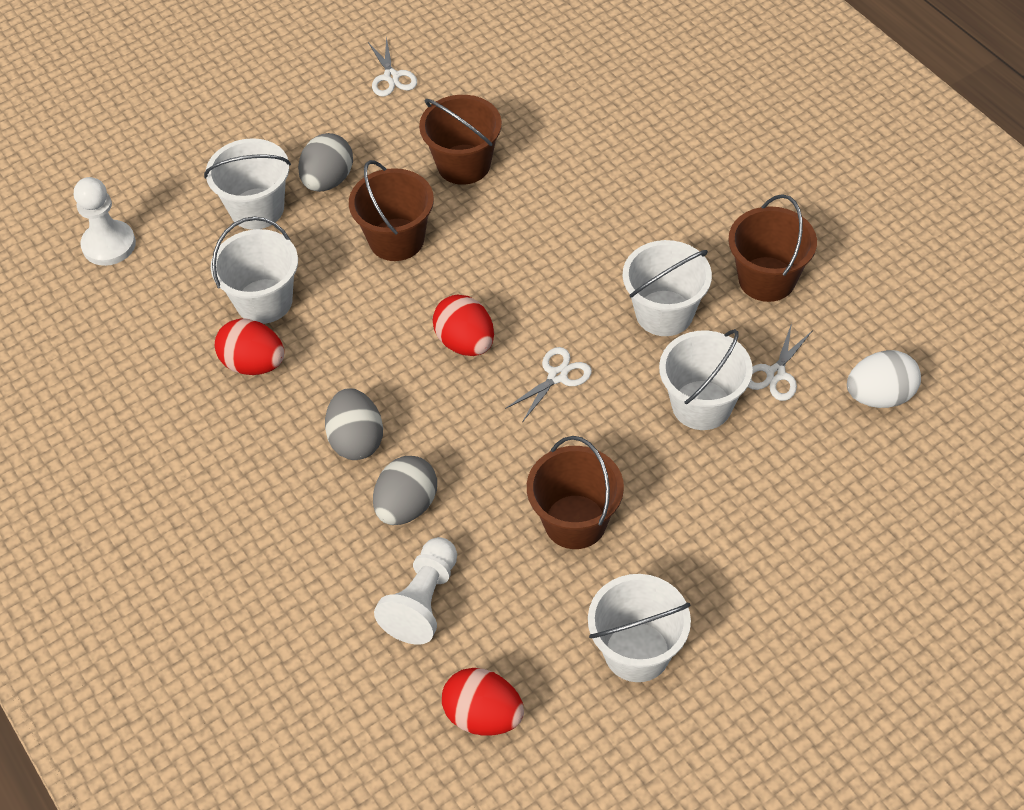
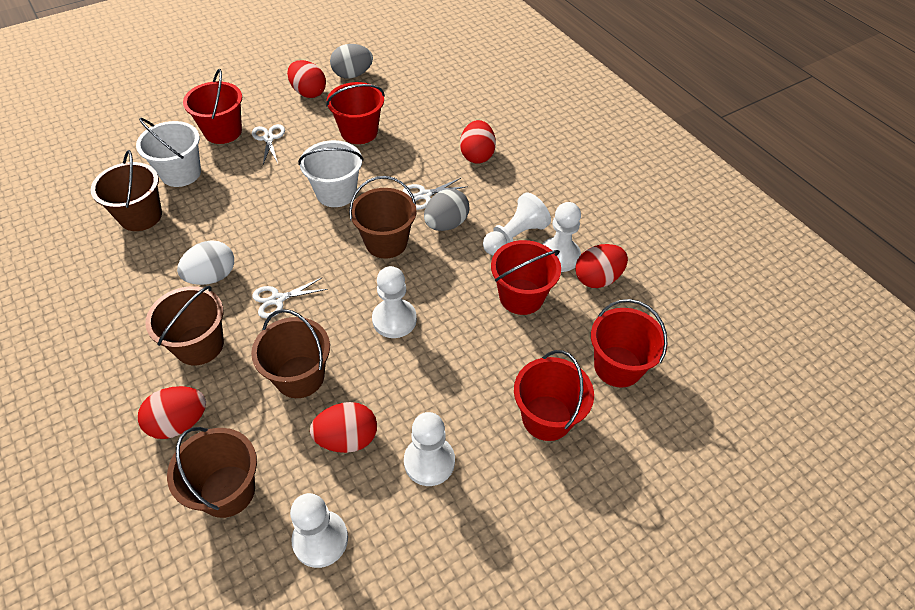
brown bucket: 4 -> 5
grey egg: 3 -> 2
red bucket: 0 -> 5
red egg: 3 -> 5
white bucket: 5 -> 2
white pawn: 2 -> 5

